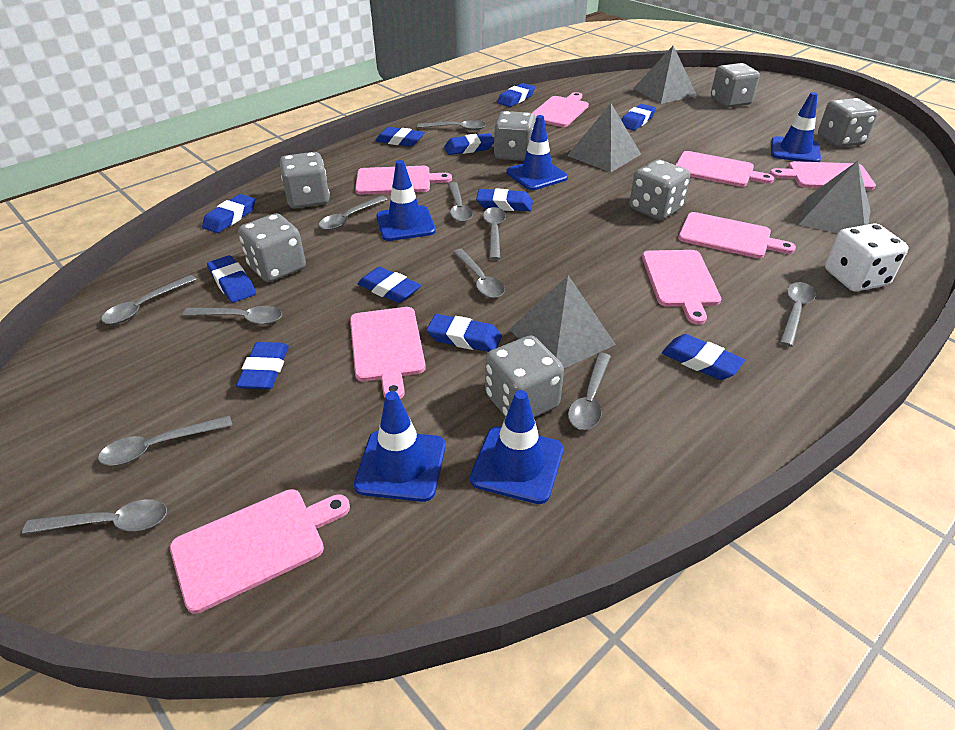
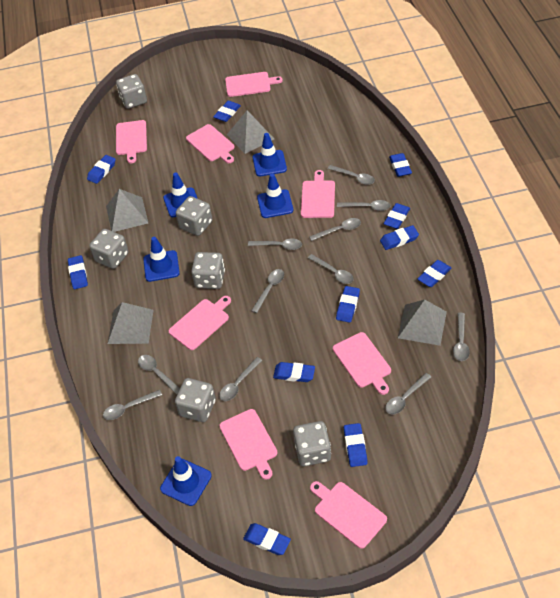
grey dice: 7 -> 6
white dice: 1 -> 0

